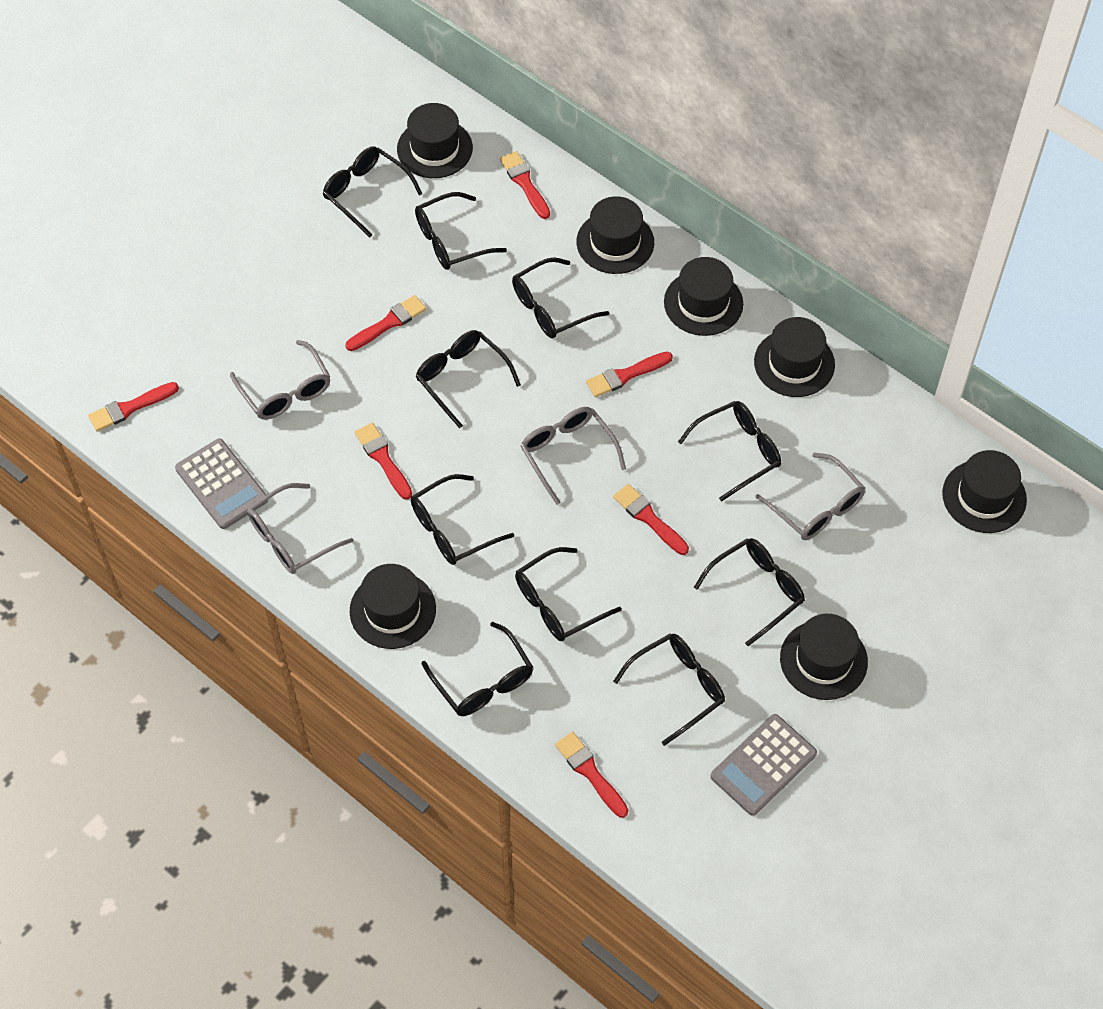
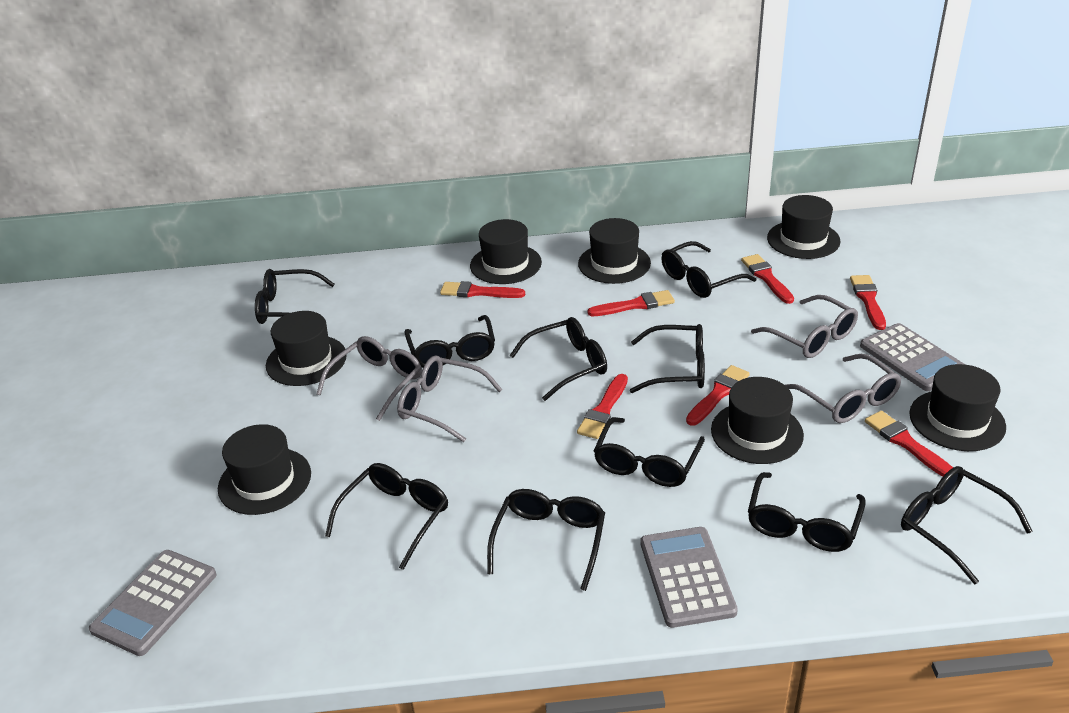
grey calculator: 2 -> 3

